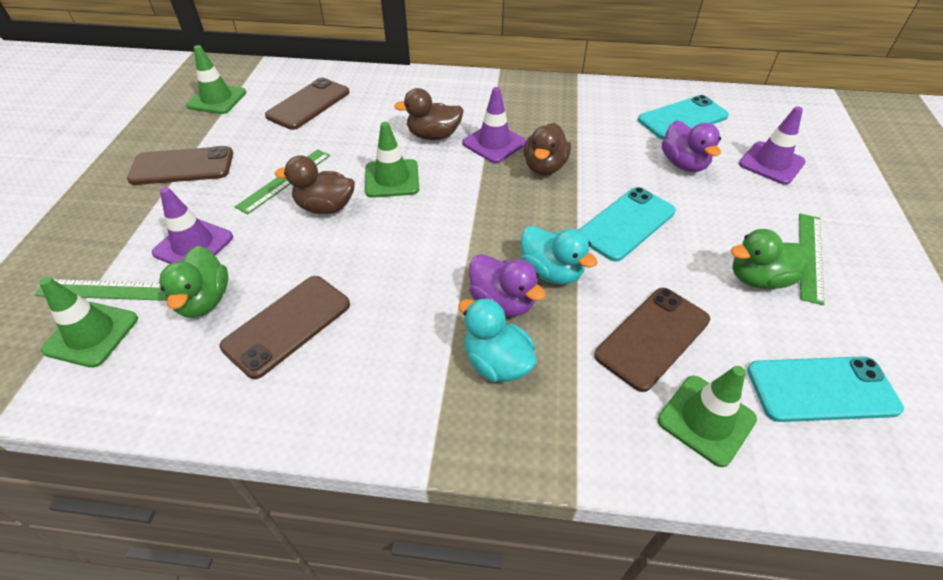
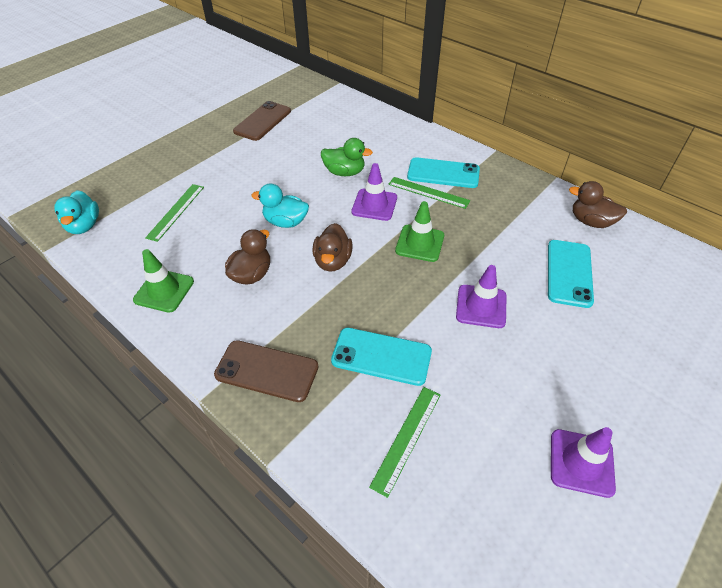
brown phone: 4 -> 2
green duck: 2 -> 1
green traffic cone: 4 -> 2
purple duck: 2 -> 0

